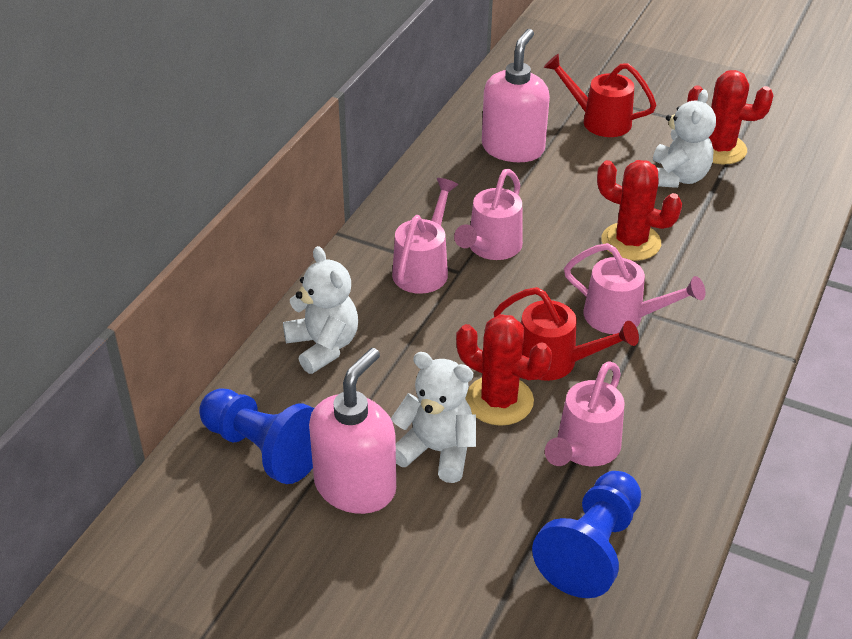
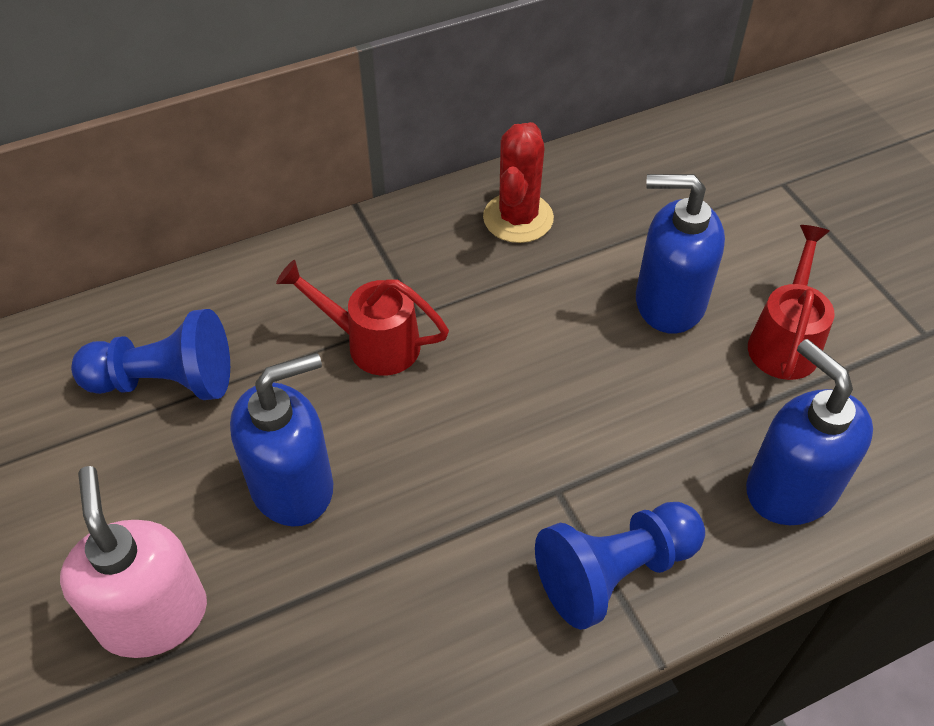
blue soap dispenser: 0 -> 3
pink soap dispenser: 2 -> 1
pink watering can: 4 -> 0
red cactus: 3 -> 1
white teddy bear: 3 -> 0

